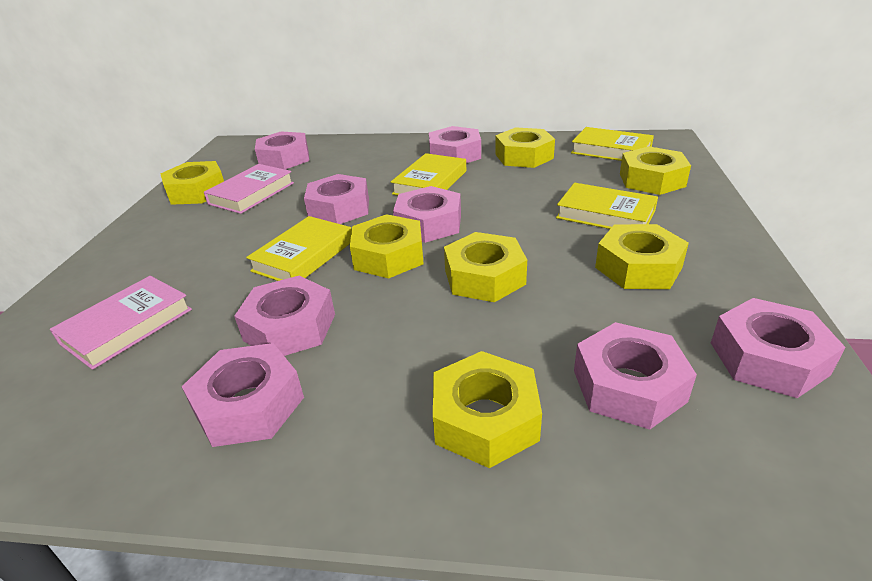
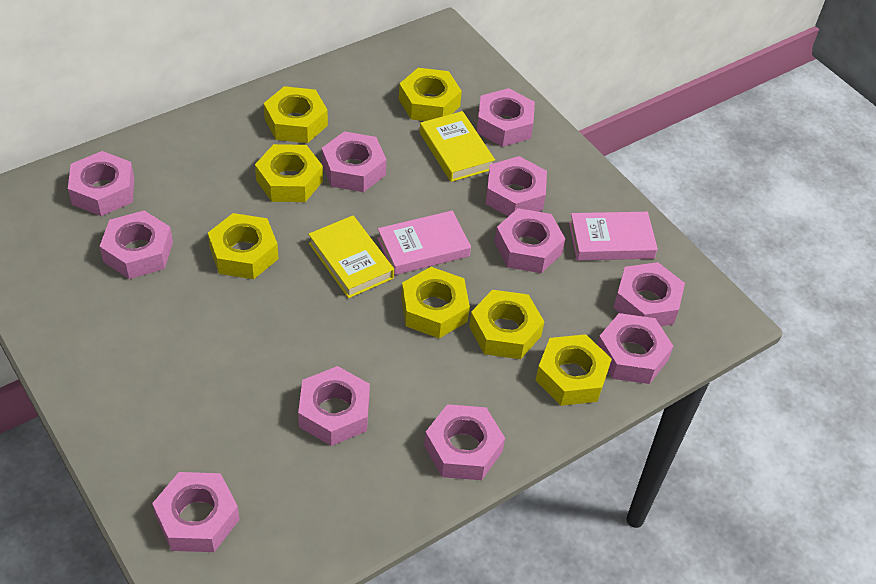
pink nut: 8 -> 11
yellow book: 4 -> 2

